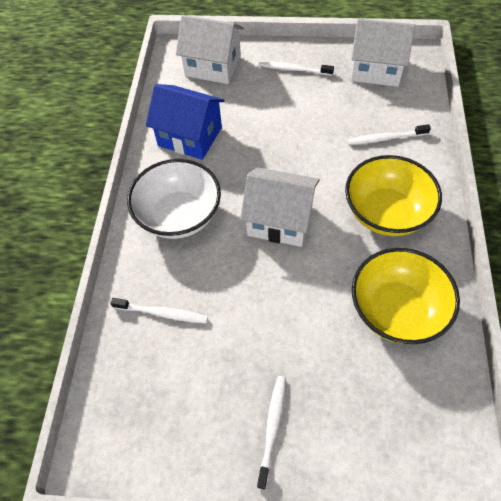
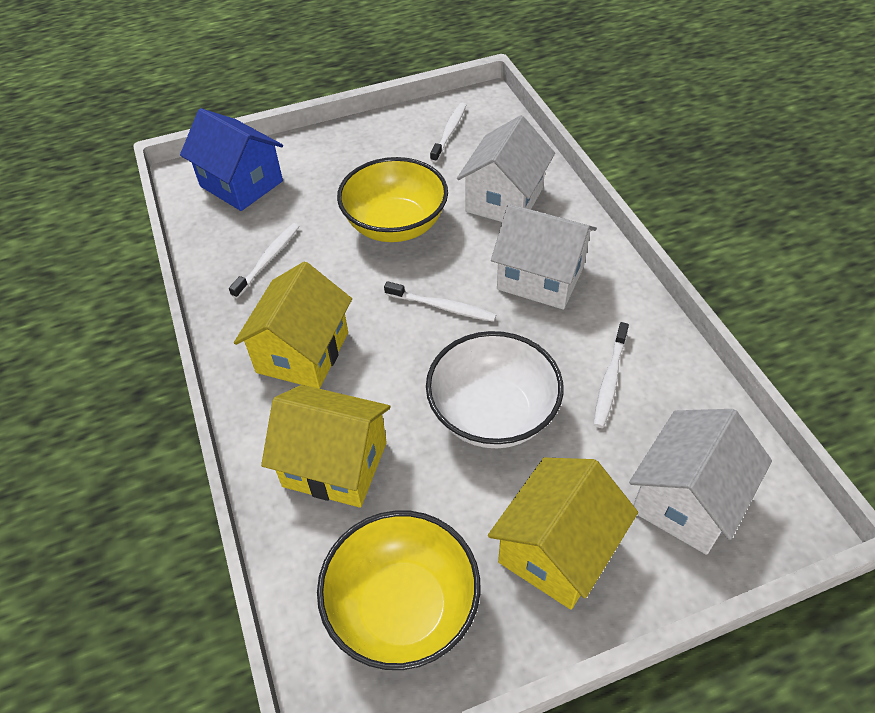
yellow house: 0 -> 3

